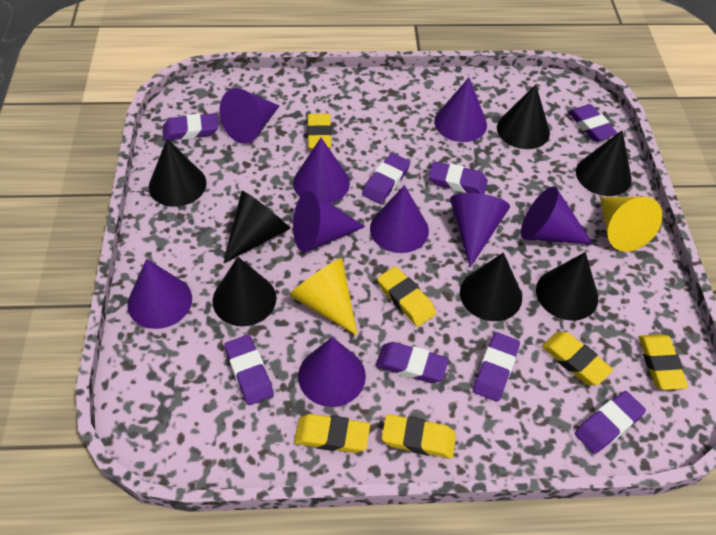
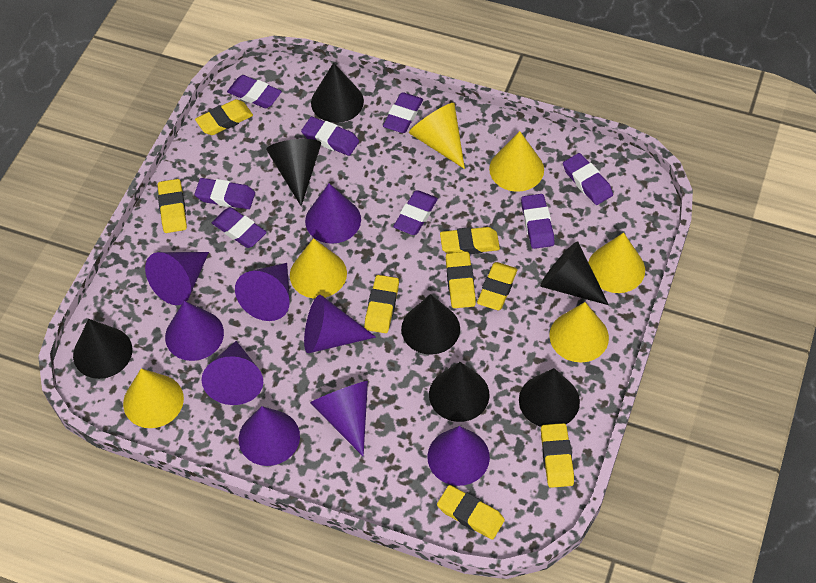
yellow cone: 2 -> 6
yellow eraser: 6 -> 8

